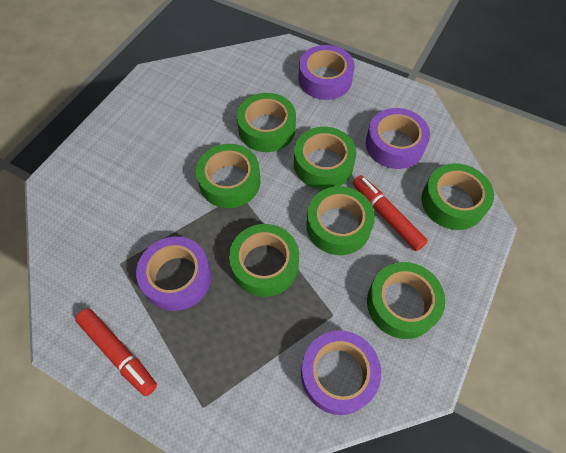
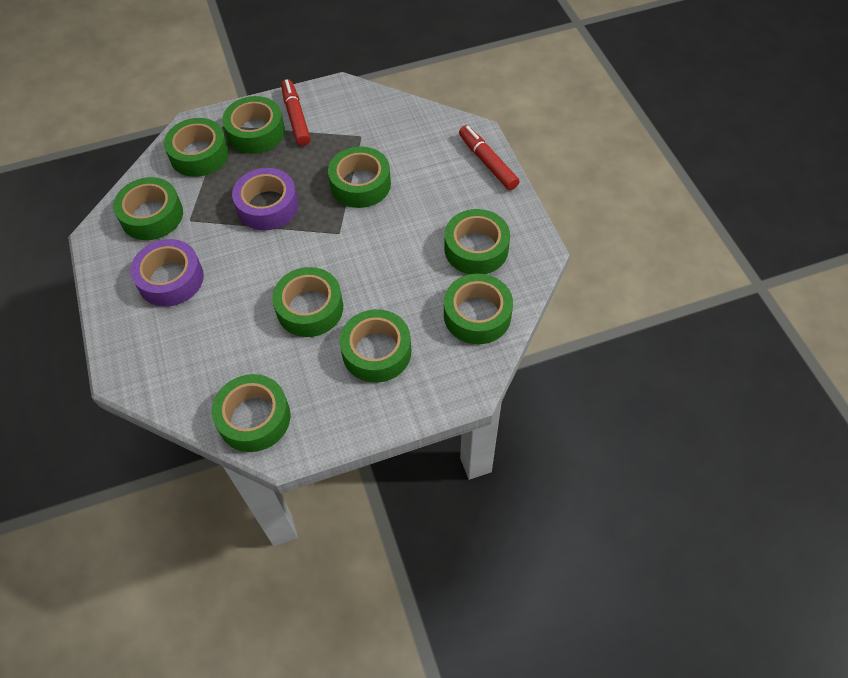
green tape: 7 -> 9
purple tape: 4 -> 2

